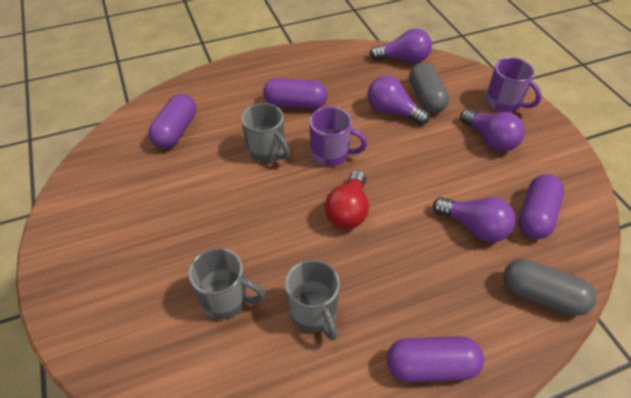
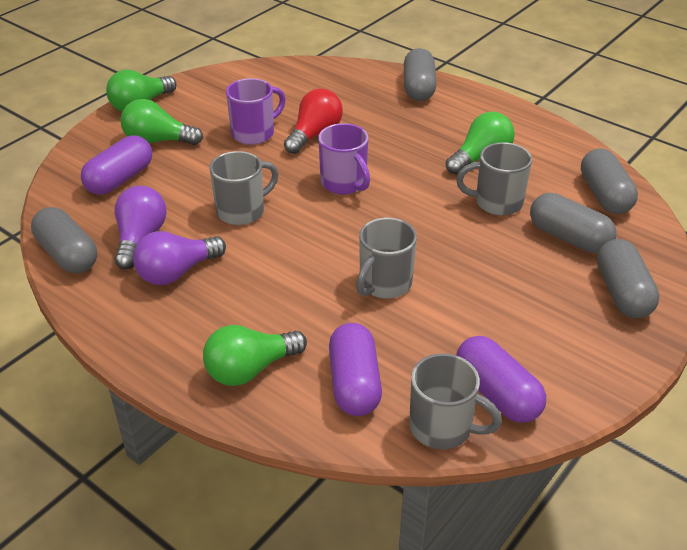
green light bulb: 0 -> 4
grey capsule: 2 -> 5
grey mug: 3 -> 4
purple capsule: 4 -> 3
purple light bulb: 4 -> 2

